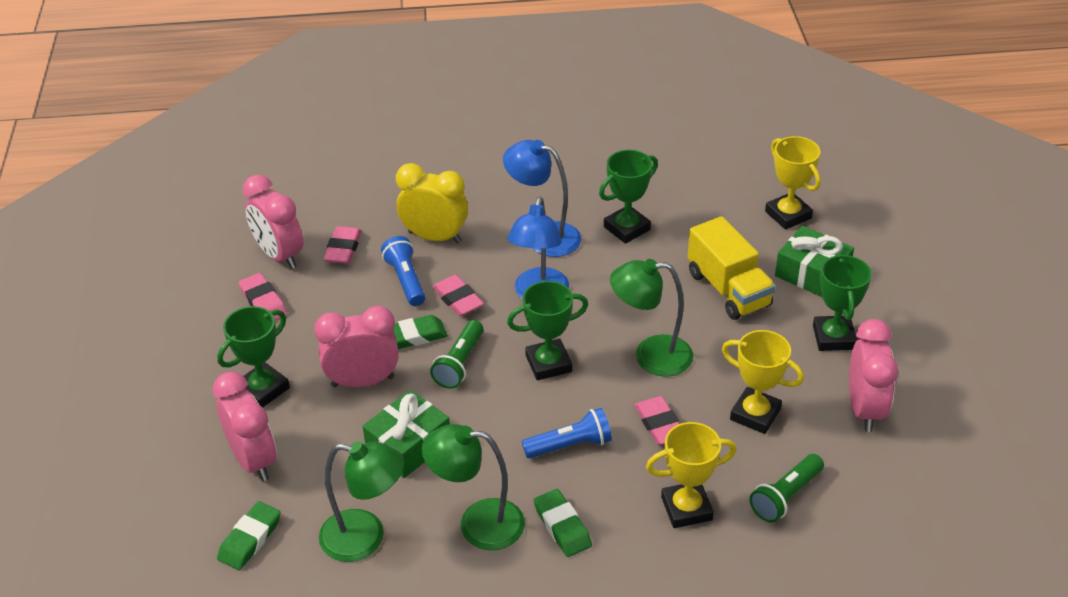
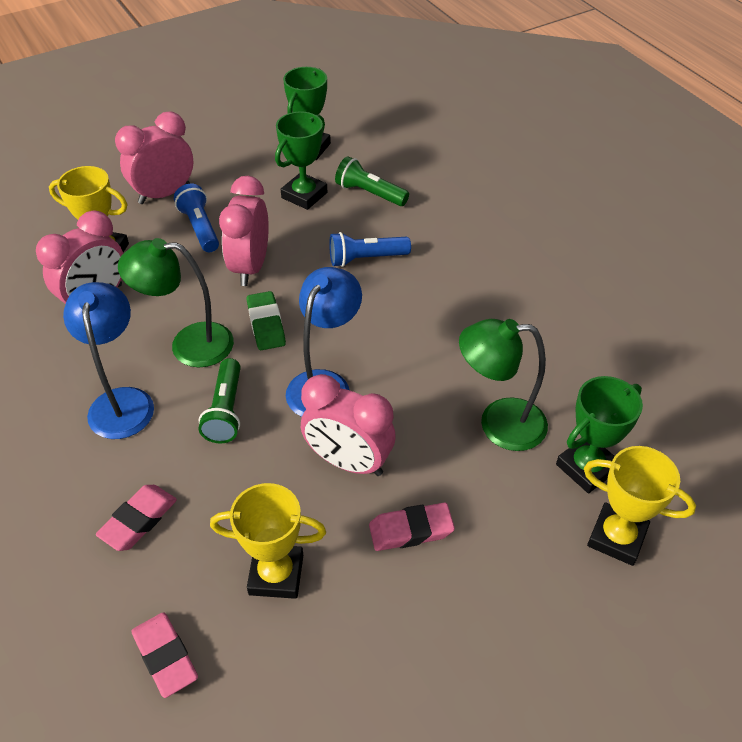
green eraser: 3 -> 1
green gift: 2 -> 0
green lamp: 3 -> 2
green trophy: 4 -> 3
pink eraser: 4 -> 3
yellow clock: 1 -> 0
yellow truck: 1 -> 0

